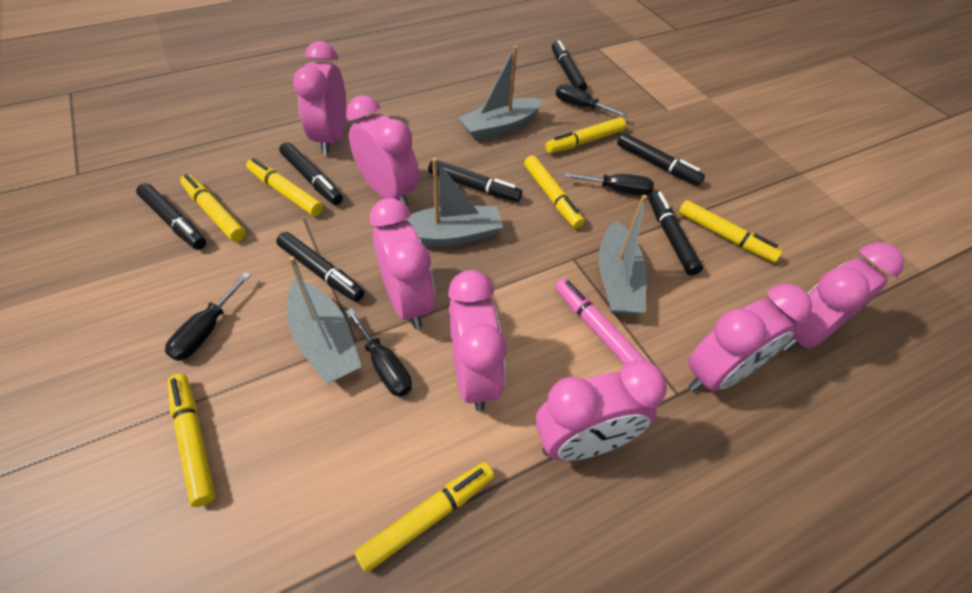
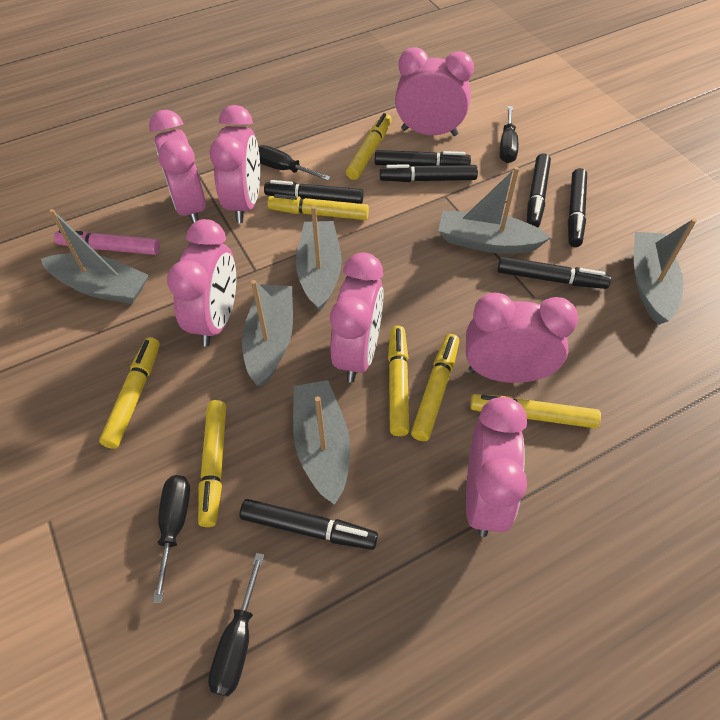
grey boat: 4 -> 6

